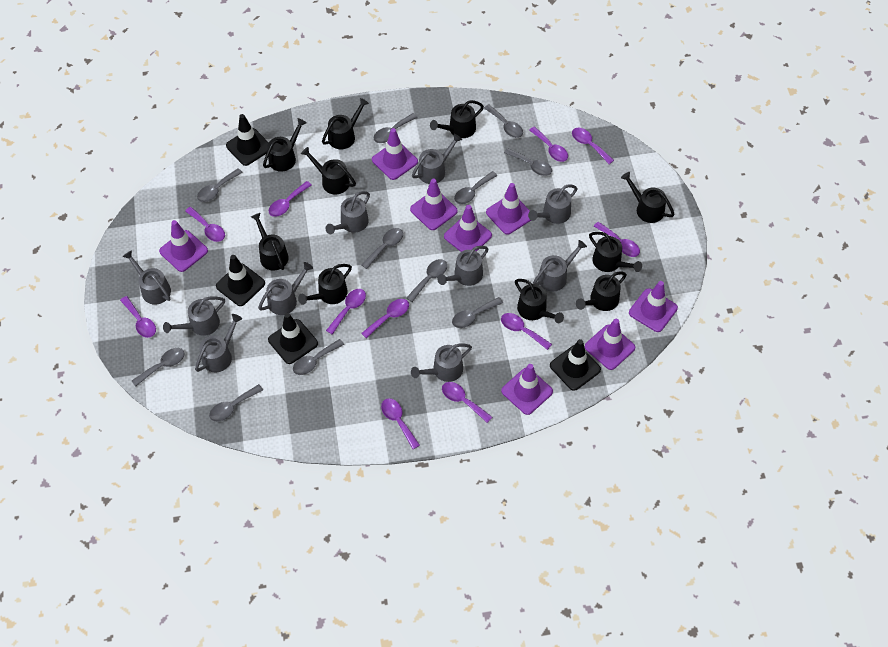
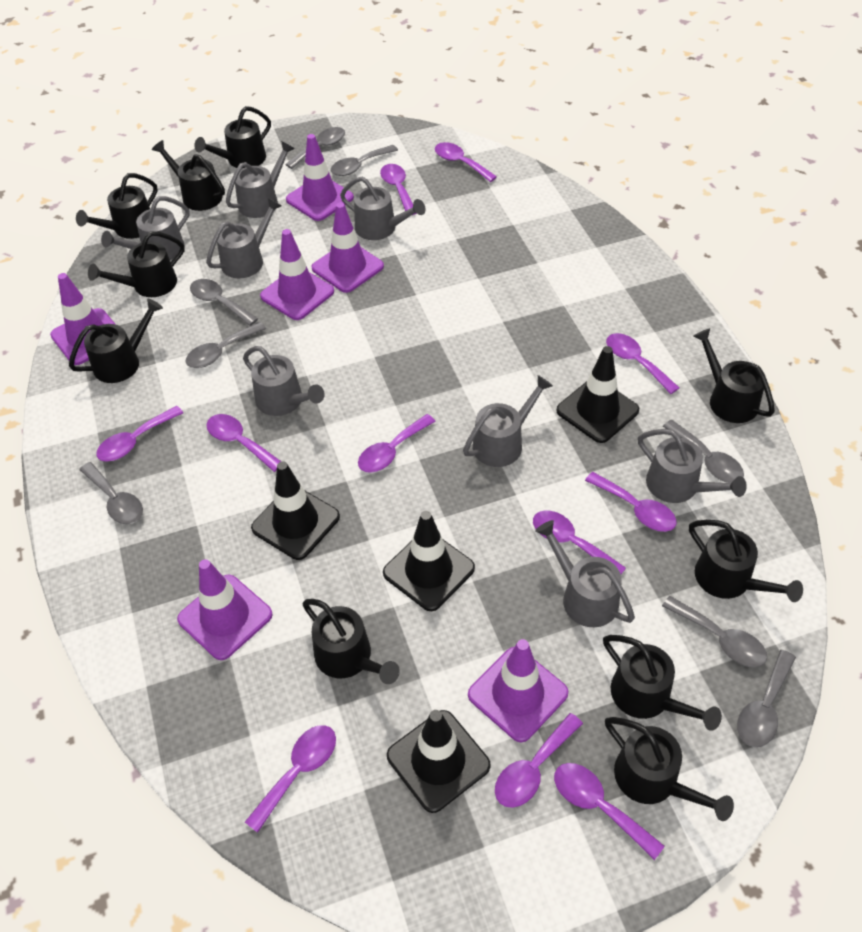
grey spoon: 11 -> 8
grey watering can: 10 -> 8
purple traffic cone: 8 -> 6

